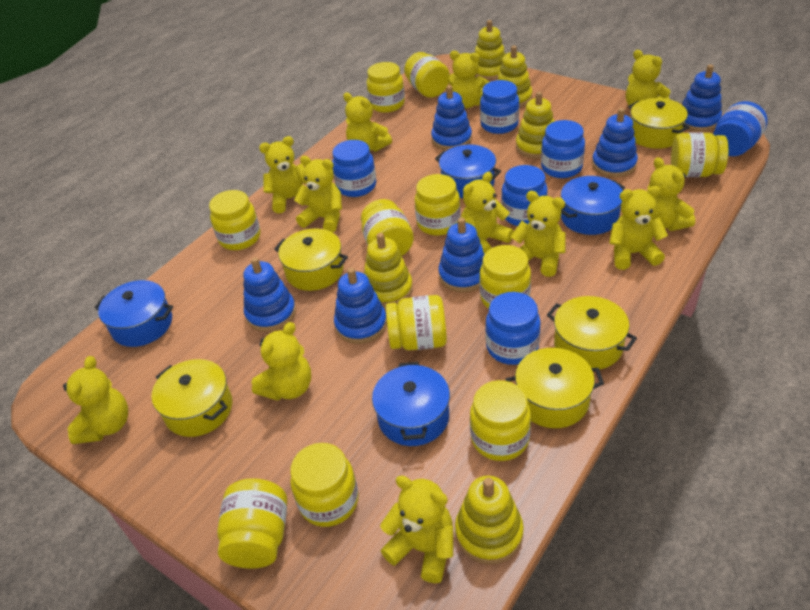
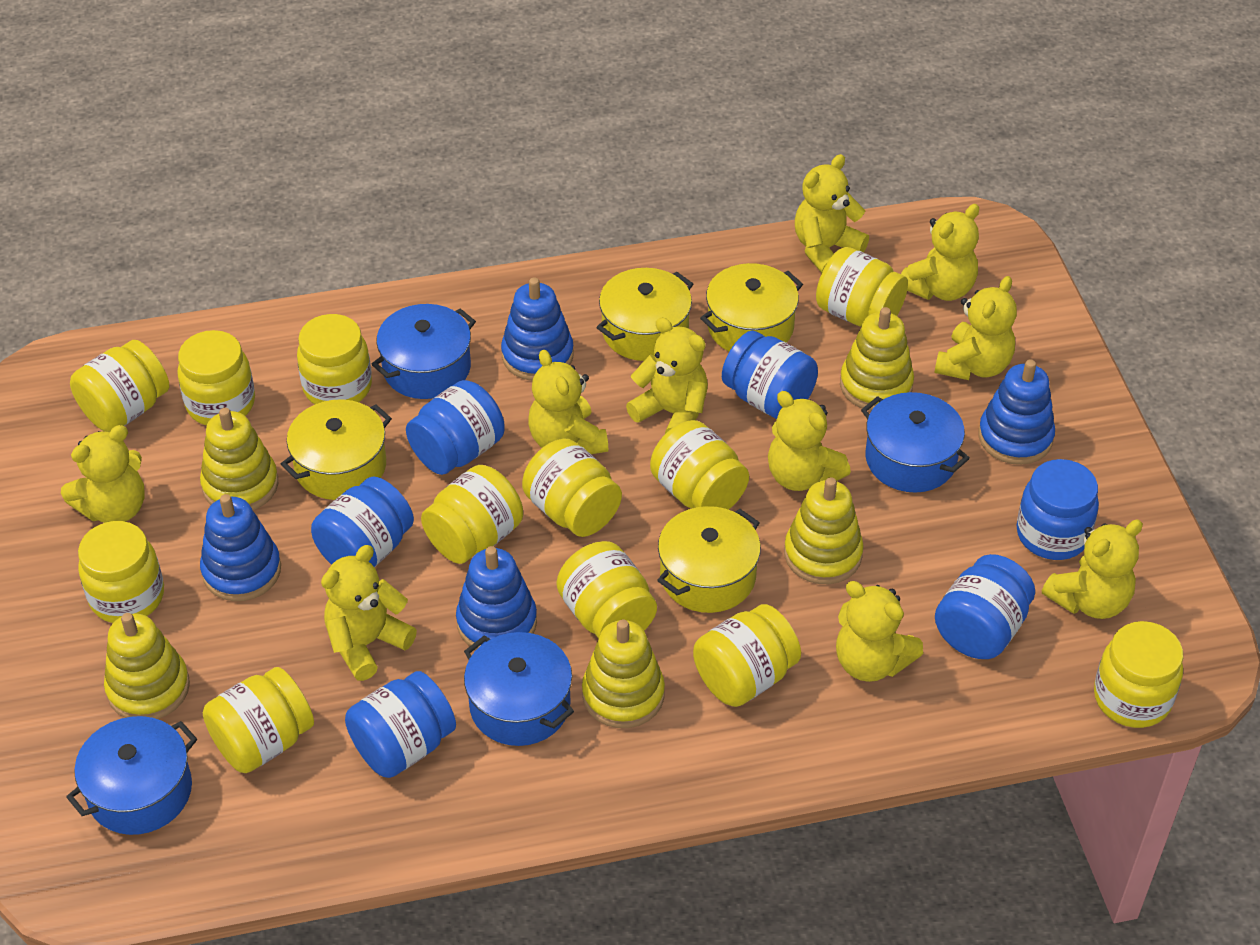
blue stacking toy: 6 -> 4
yellow jar: 11 -> 12
yellow pot: 5 -> 4
yellow teddy bear: 12 -> 10

